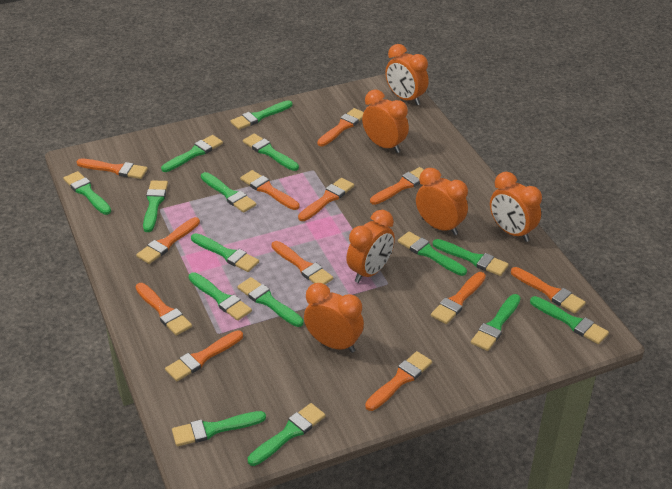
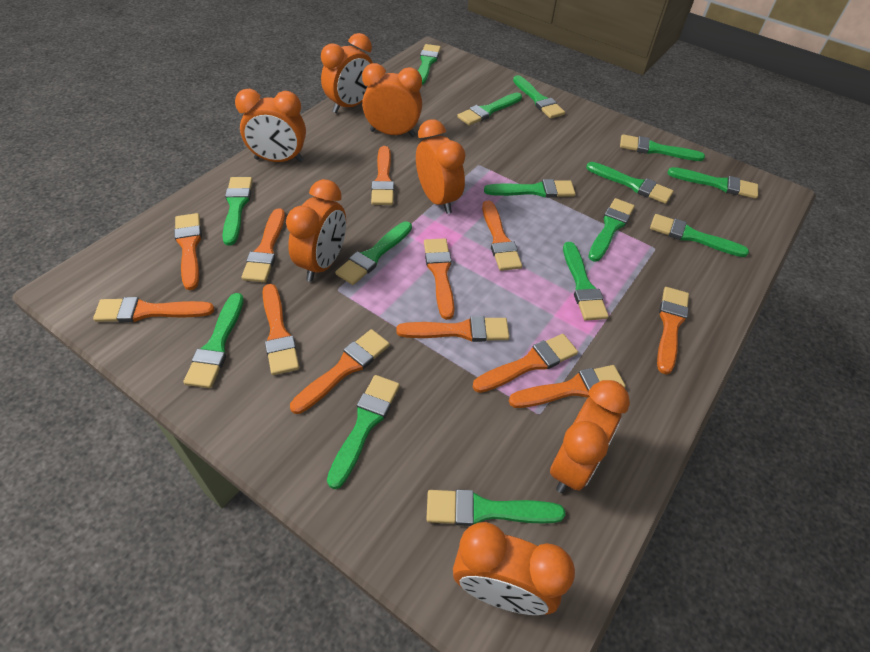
orange clock: 6 -> 7

